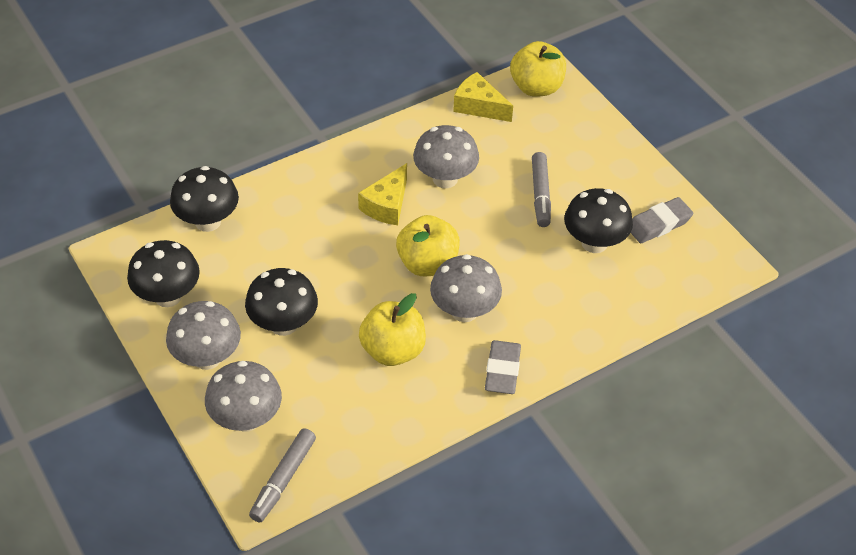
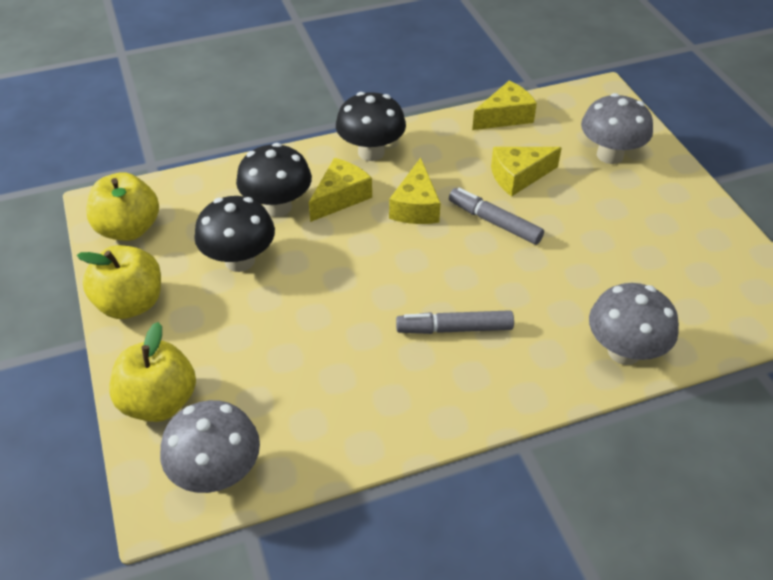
black mushroom: 4 -> 3
grey eraser: 2 -> 0
grey mushroom: 4 -> 3
yellow cheese: 2 -> 4

